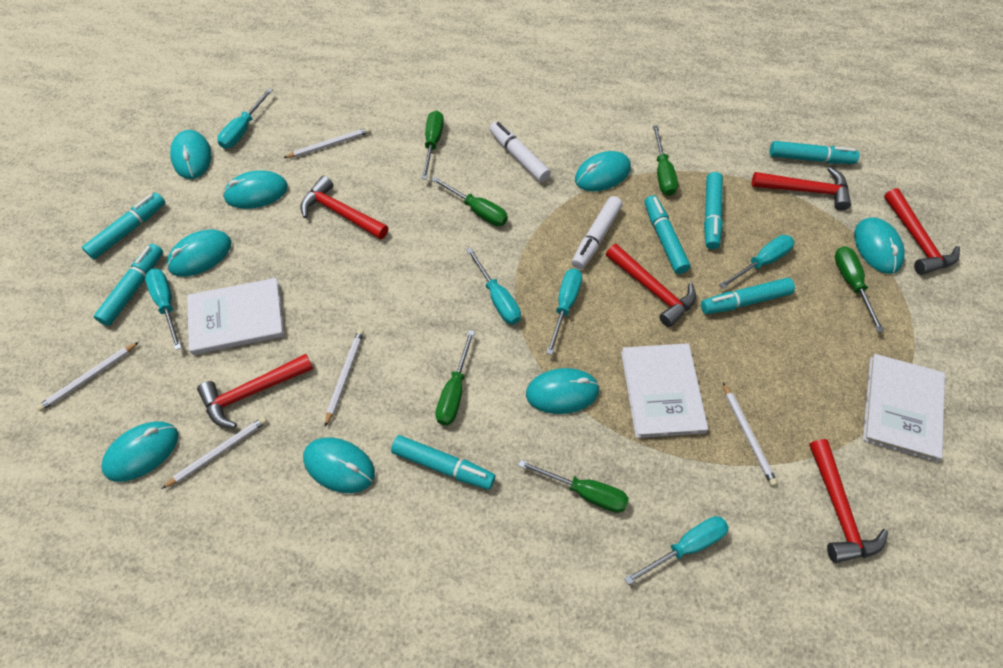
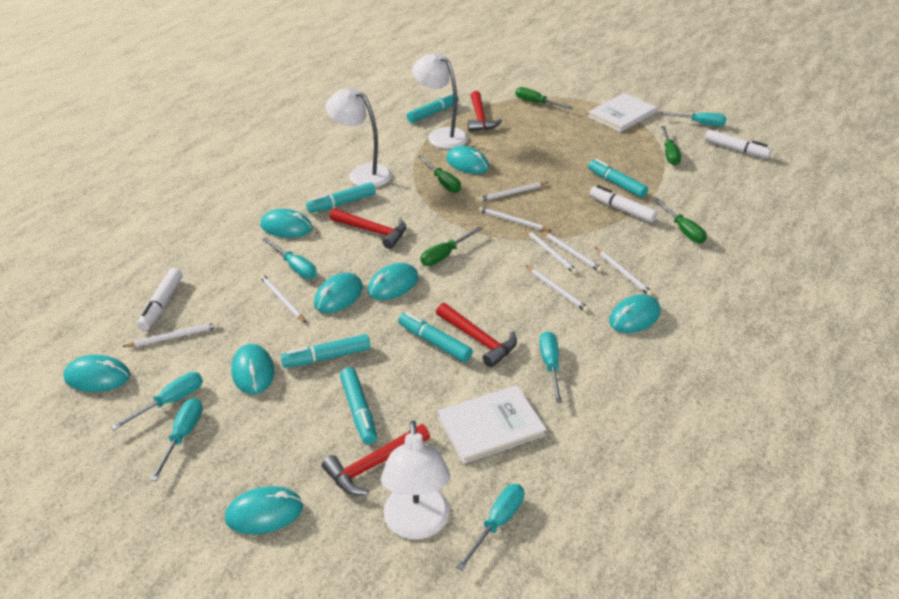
green screwdriver: 6 -> 5
red hammer: 6 -> 4
turquoise marker: 7 -> 6
white book: 3 -> 2
white lamp: 0 -> 3
white marker: 2 -> 3
white pencil: 5 -> 8

